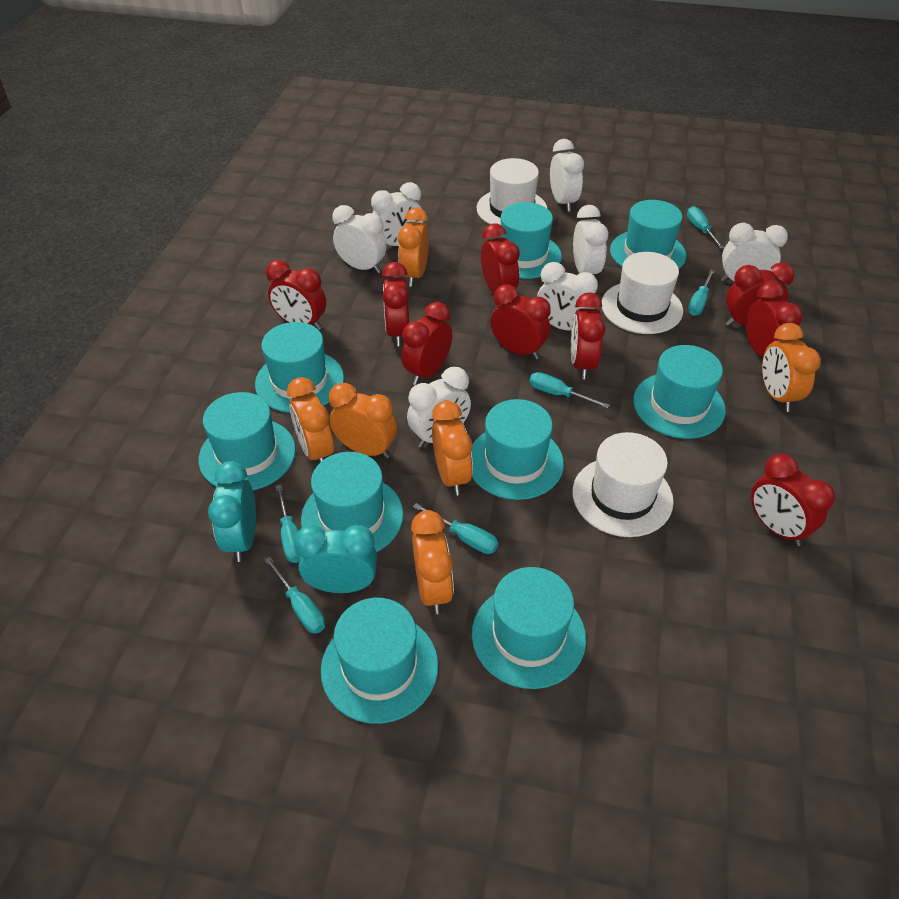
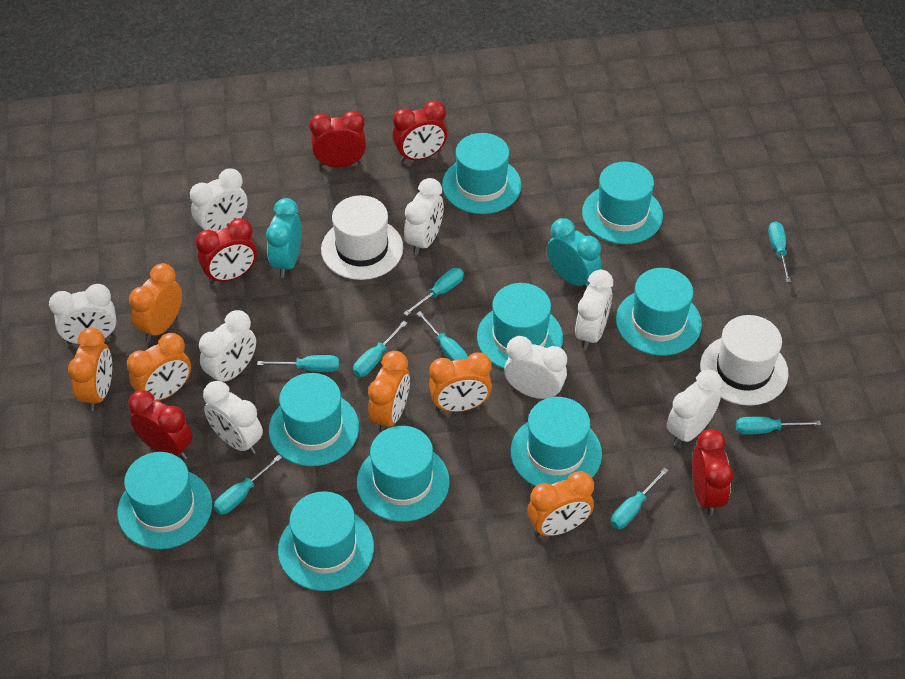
red clock: 9 -> 5
turquoise screwdriver: 6 -> 8
white clock: 7 -> 8
white hat: 3 -> 2

